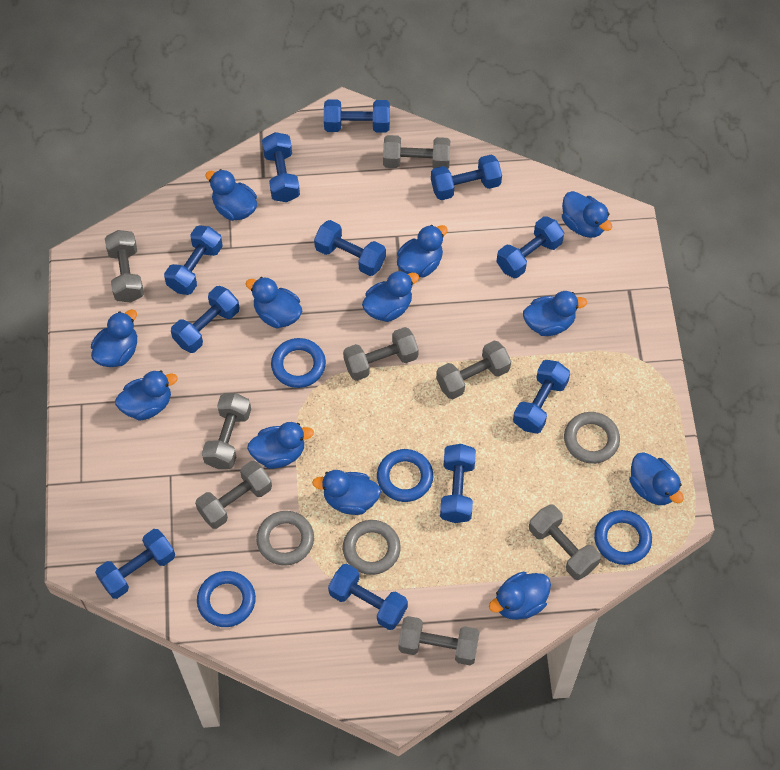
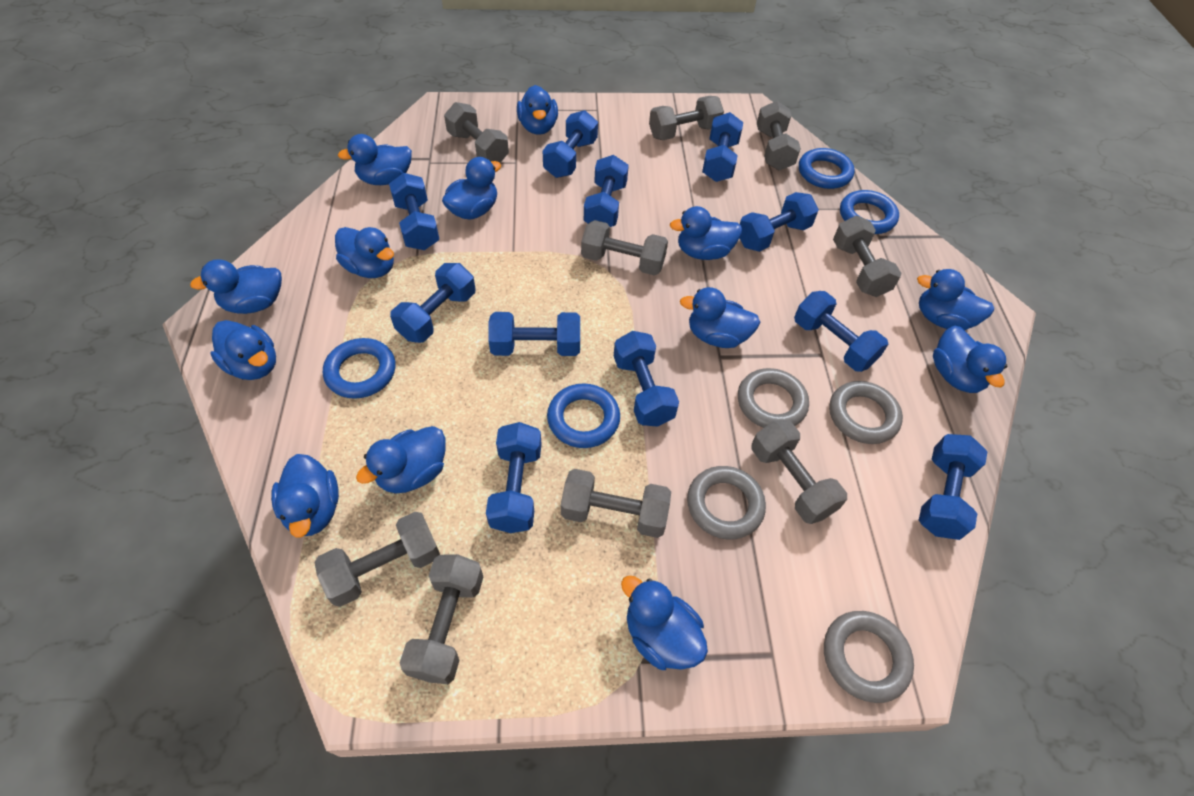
blue duck: 12 -> 13
grey dumbbell: 8 -> 9
grey ring: 3 -> 4

